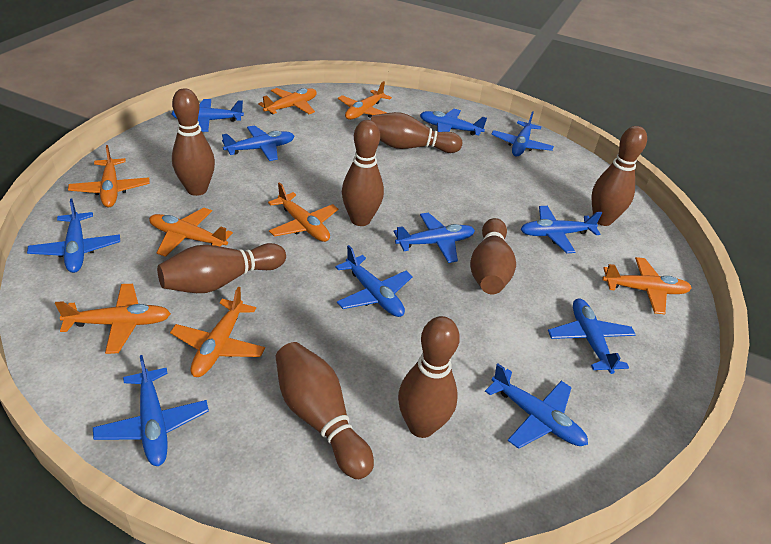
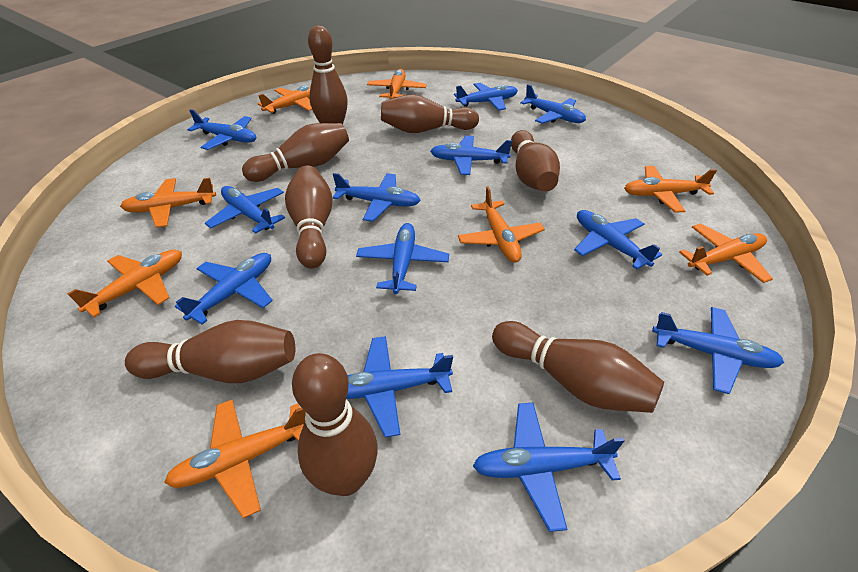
blue plane: 11 -> 12

